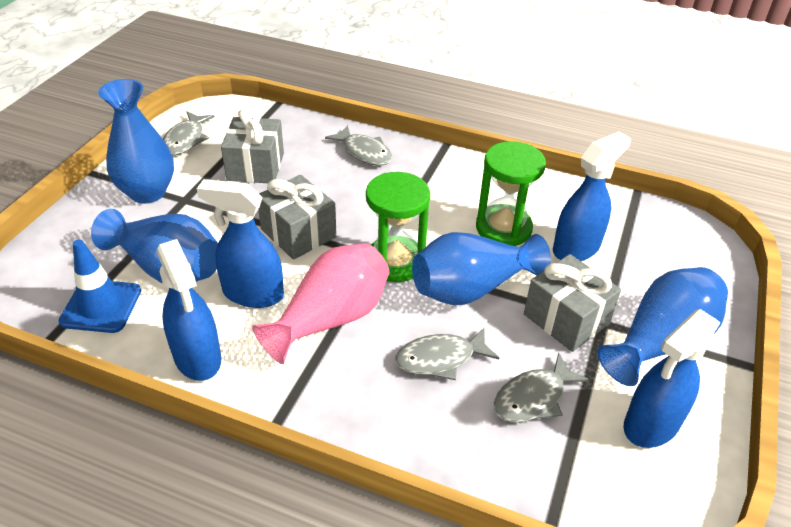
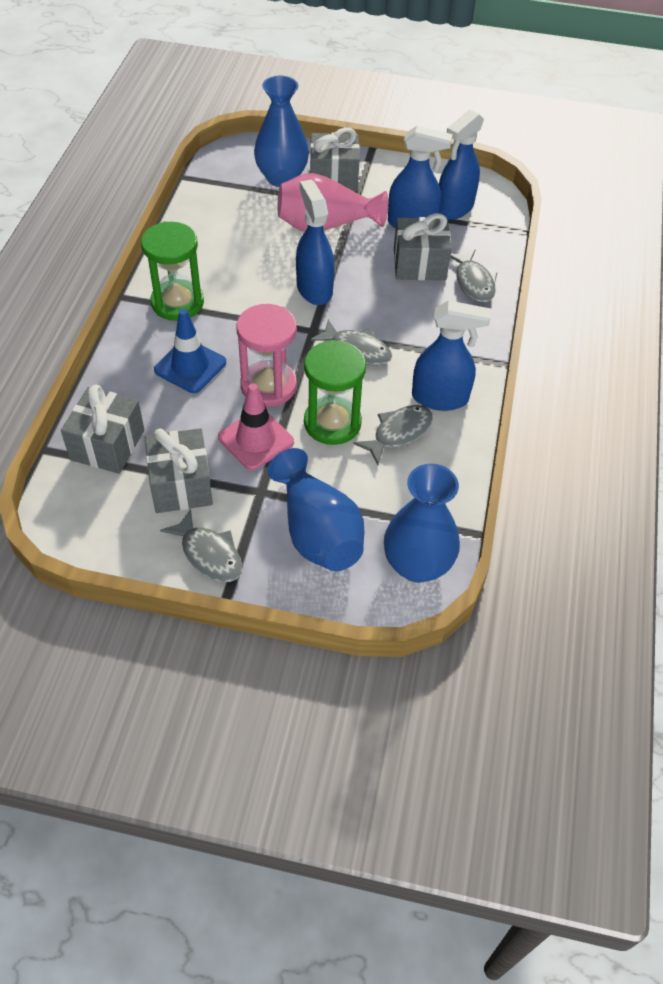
blue vase: 4 -> 3
grey gift: 3 -> 4
pink hourglass: 0 -> 1
pink traffic cone: 0 -> 1

